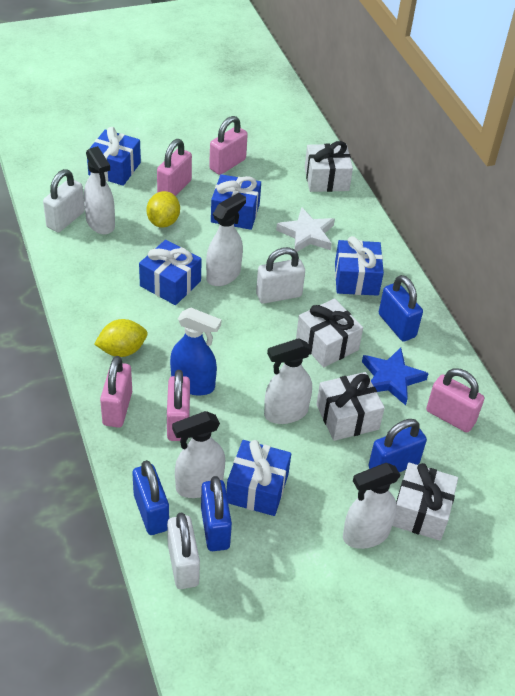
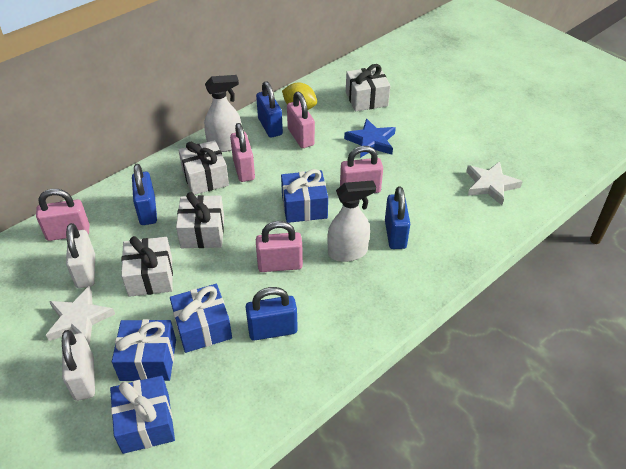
blue gift: 5 -> 4
blue spray bottle: 1 -> 0
white padlock: 3 -> 2
white spray bottle: 5 -> 2
white star: 1 -> 2
yellow lemon: 2 -> 1

